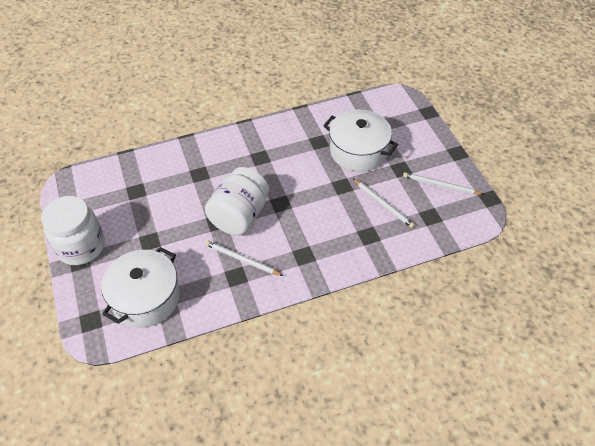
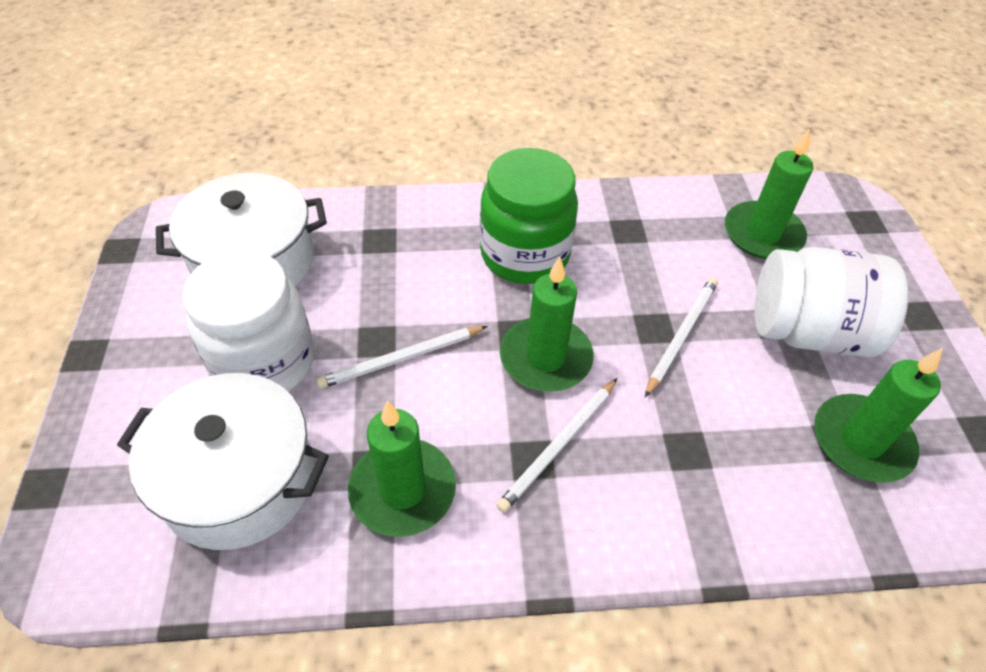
green candle: 0 -> 4
green jar: 0 -> 1

